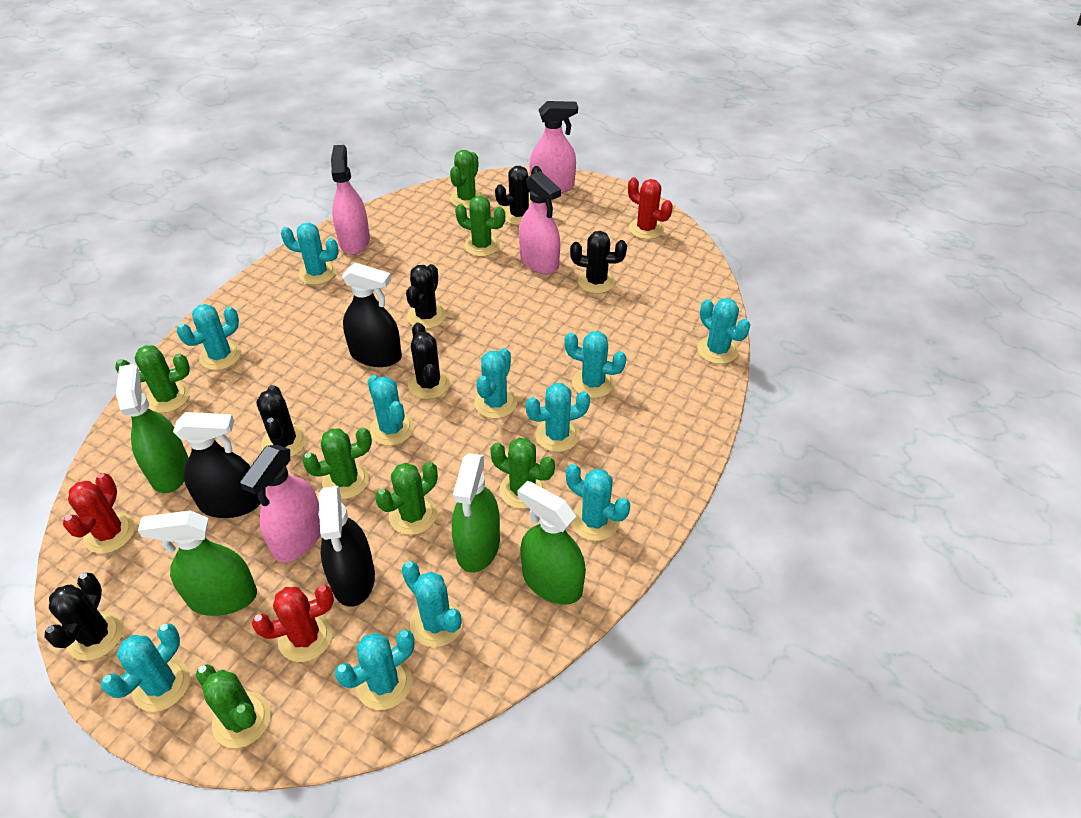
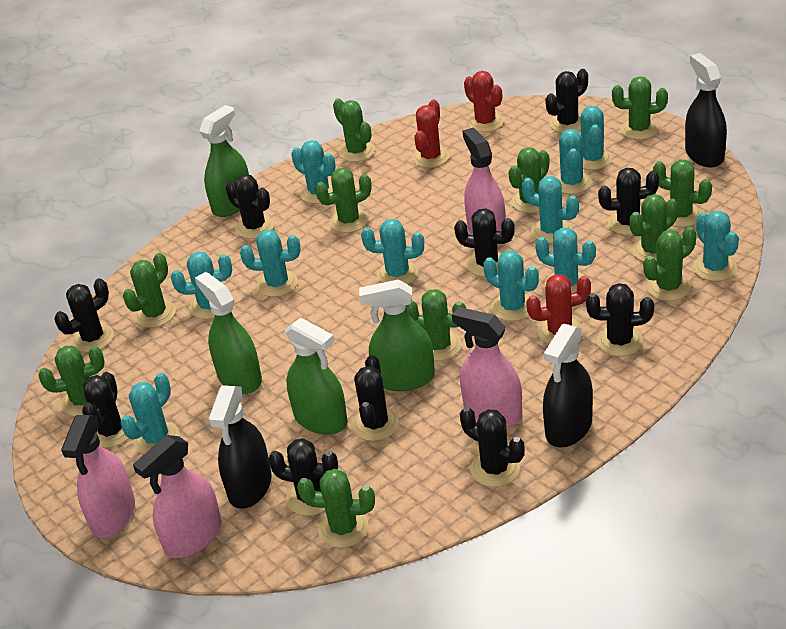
black cactus: 6 -> 10
green cactus: 7 -> 11

